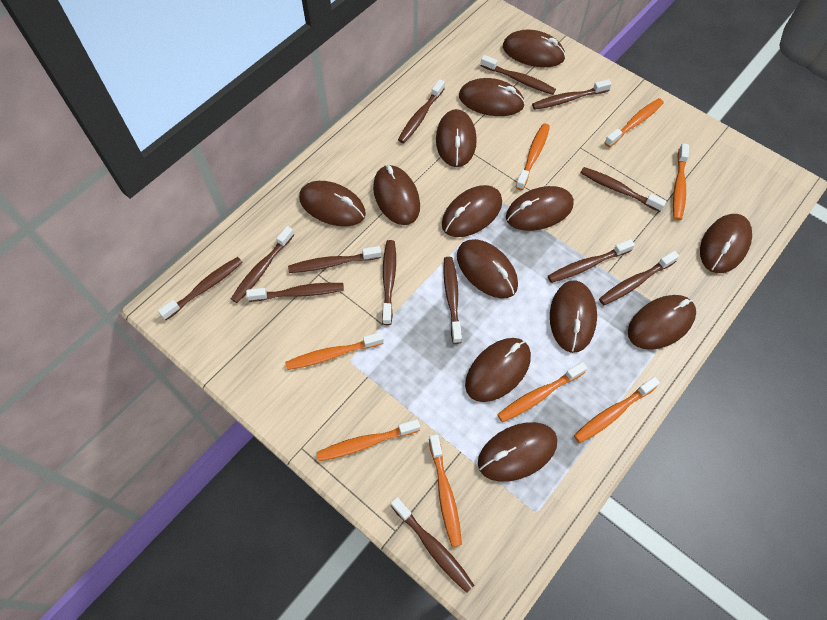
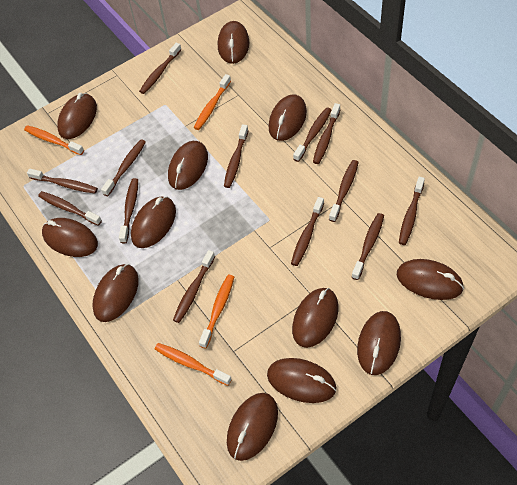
brown mouse: 13 -> 12
orange toothbrush: 8 -> 4

